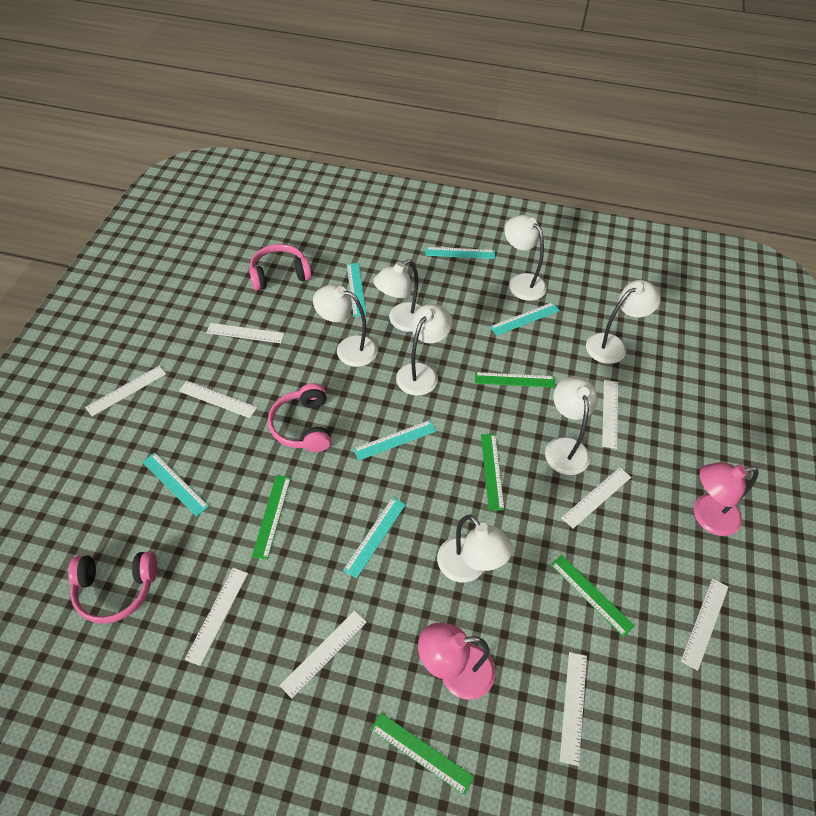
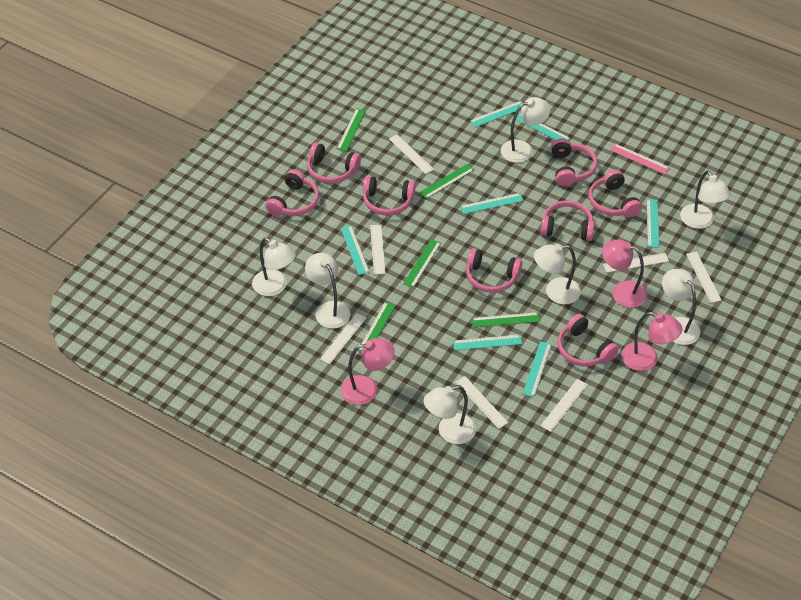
pink headphones: 3 -> 8
pink lamp: 2 -> 3
pink ruler: 0 -> 1
turquoise ruler: 6 -> 7
white ruler: 9 -> 7

